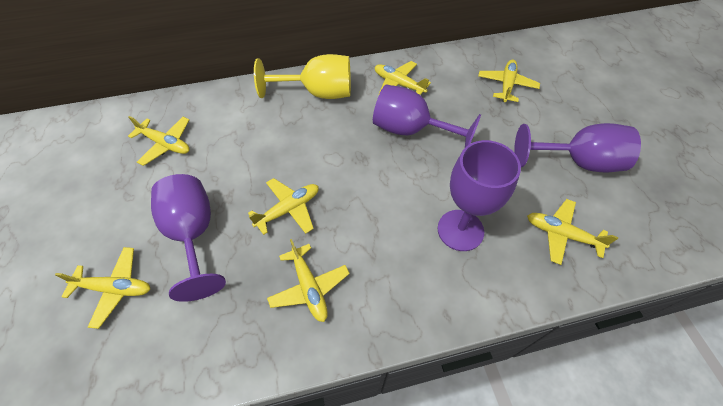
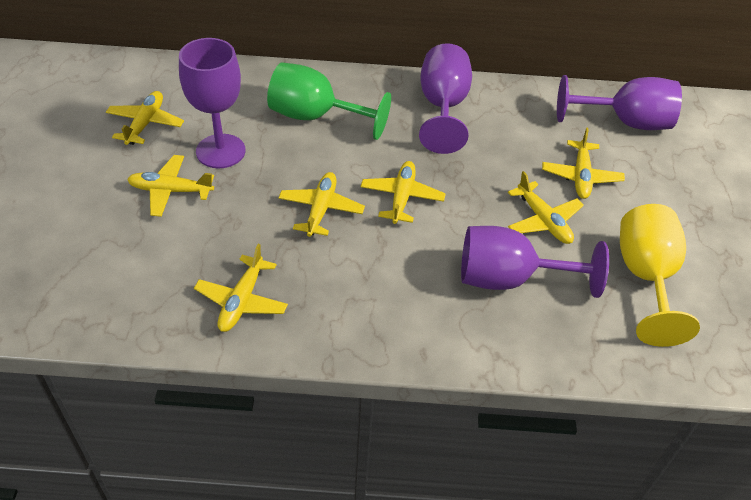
green goblet: 0 -> 1

